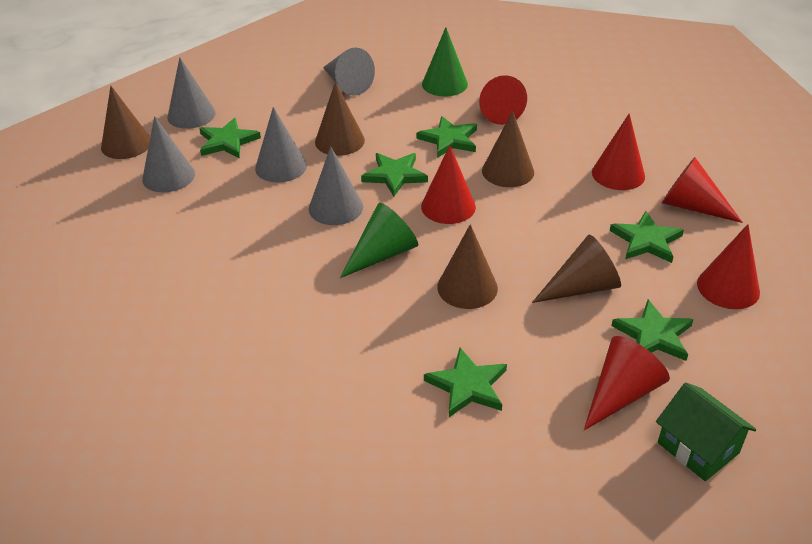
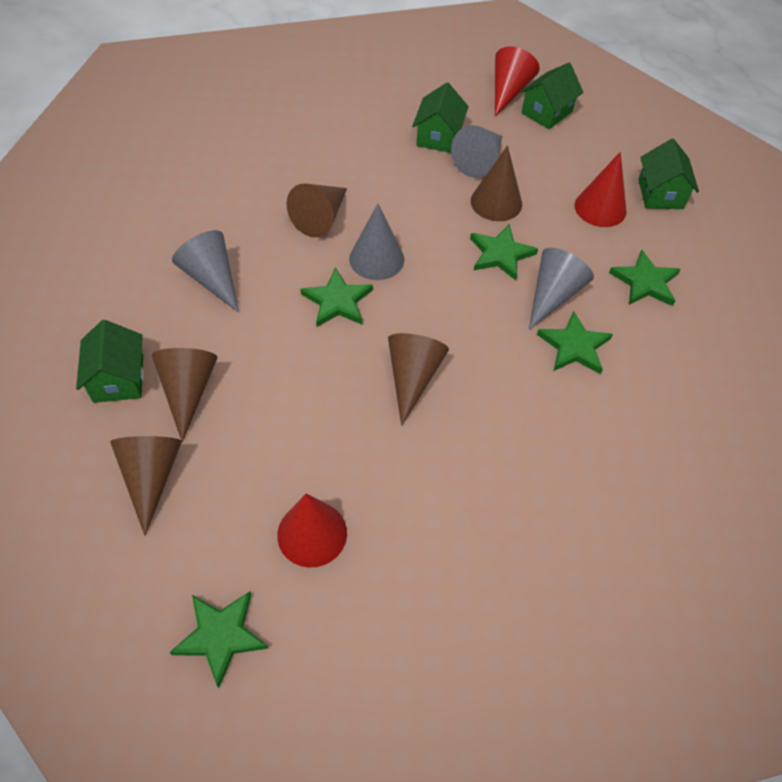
green cone: 2 -> 0
green house: 1 -> 4
green star: 6 -> 5
grey cone: 5 -> 4
red cone: 6 -> 3

